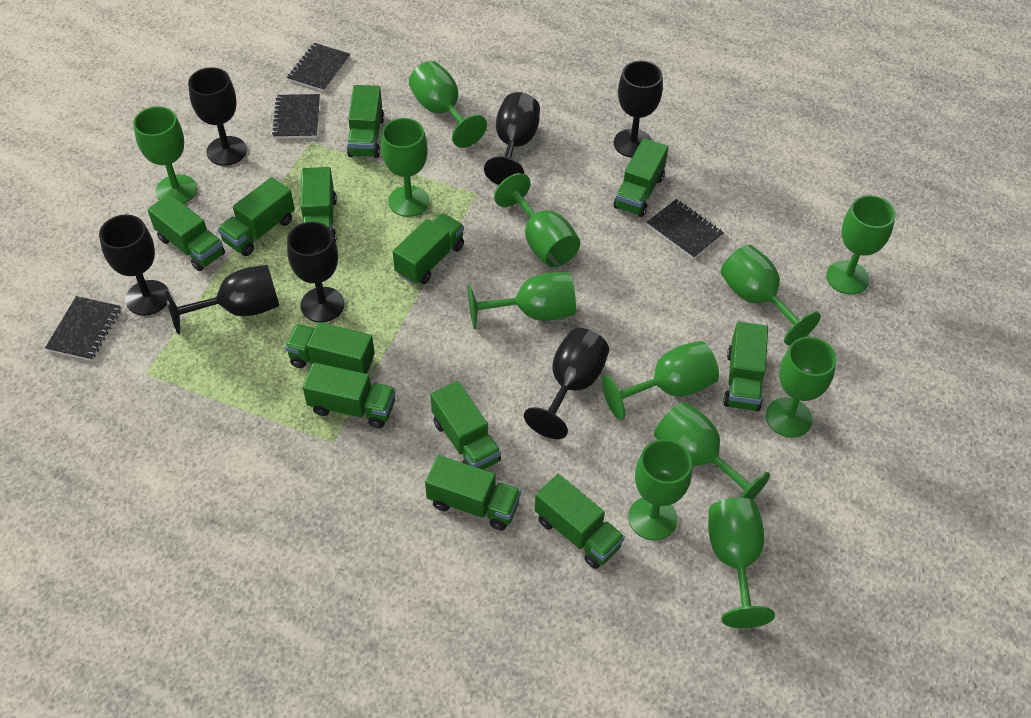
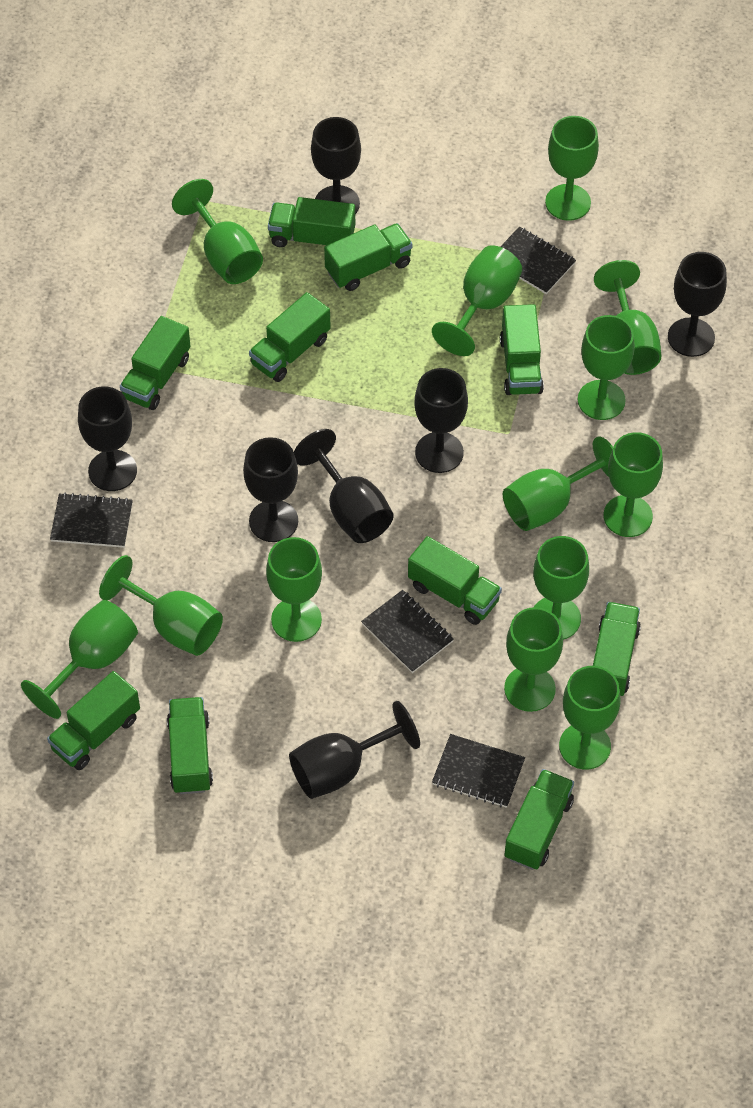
green goblet: 12 -> 13
green truck: 12 -> 10

